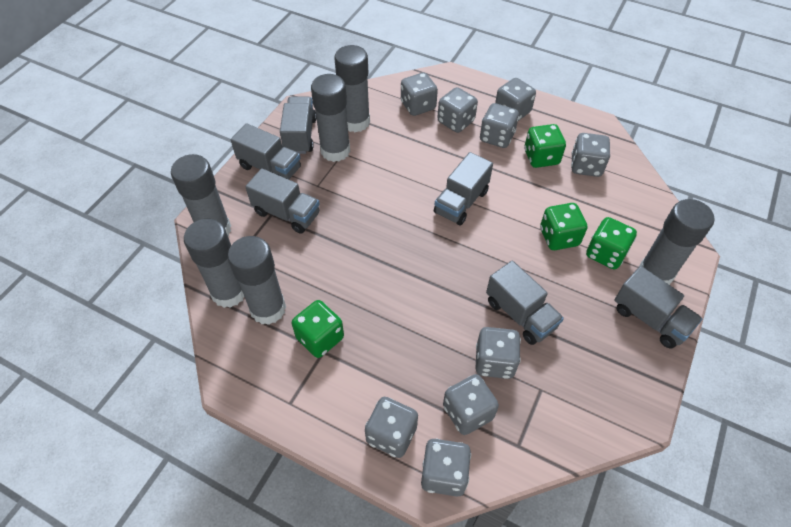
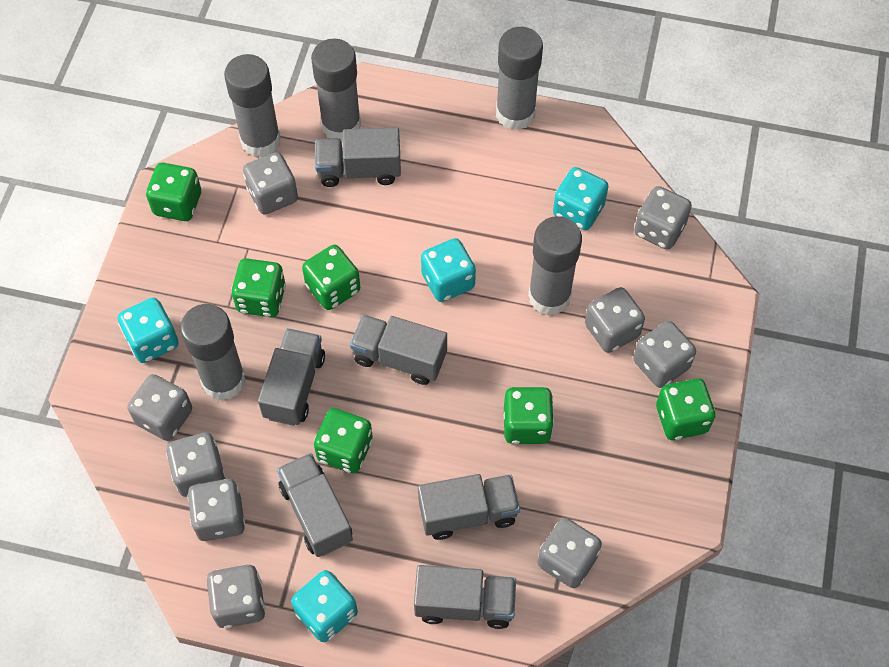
green dice: 4 -> 6
grey glue stick: 6 -> 5
turquoise dice: 0 -> 4

